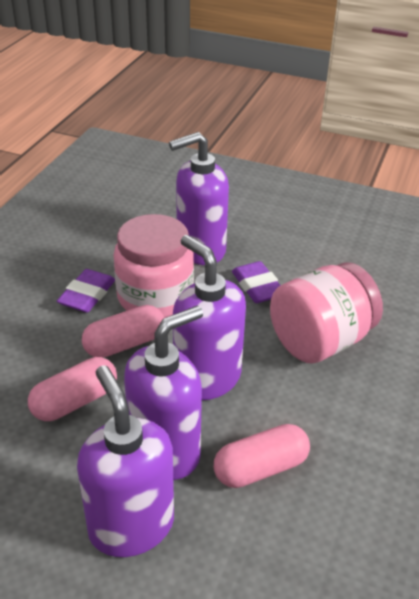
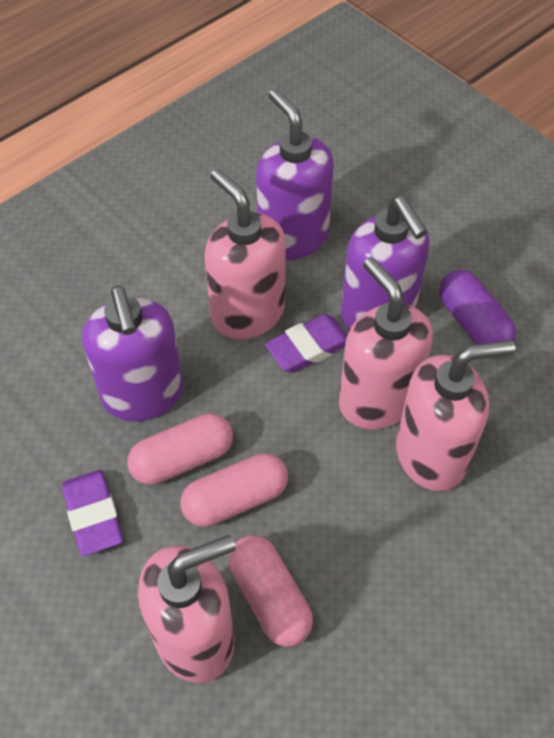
pink jar: 2 -> 0
pink soap dispenser: 0 -> 4
purple capsule: 0 -> 1
purple soap dispenser: 4 -> 3

